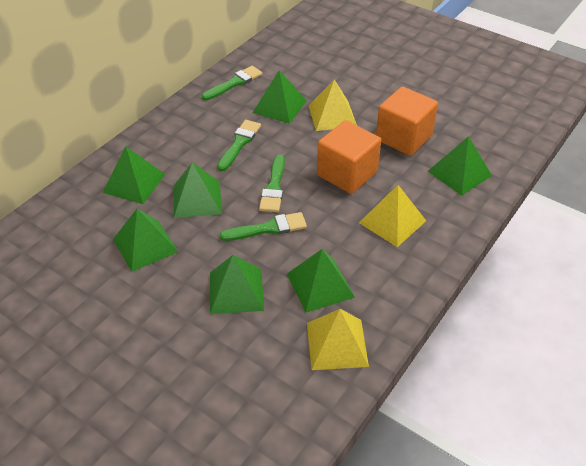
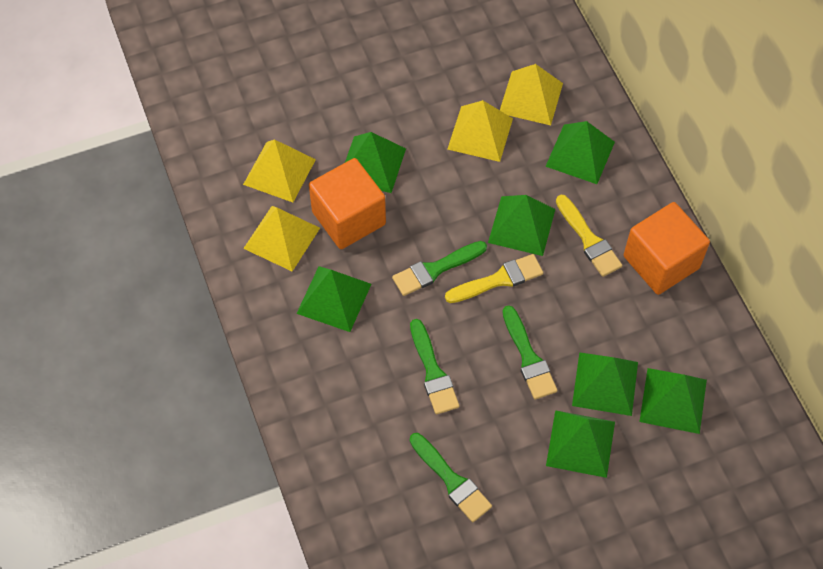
yellow brush: 0 -> 2
yellow pyramid: 3 -> 4

